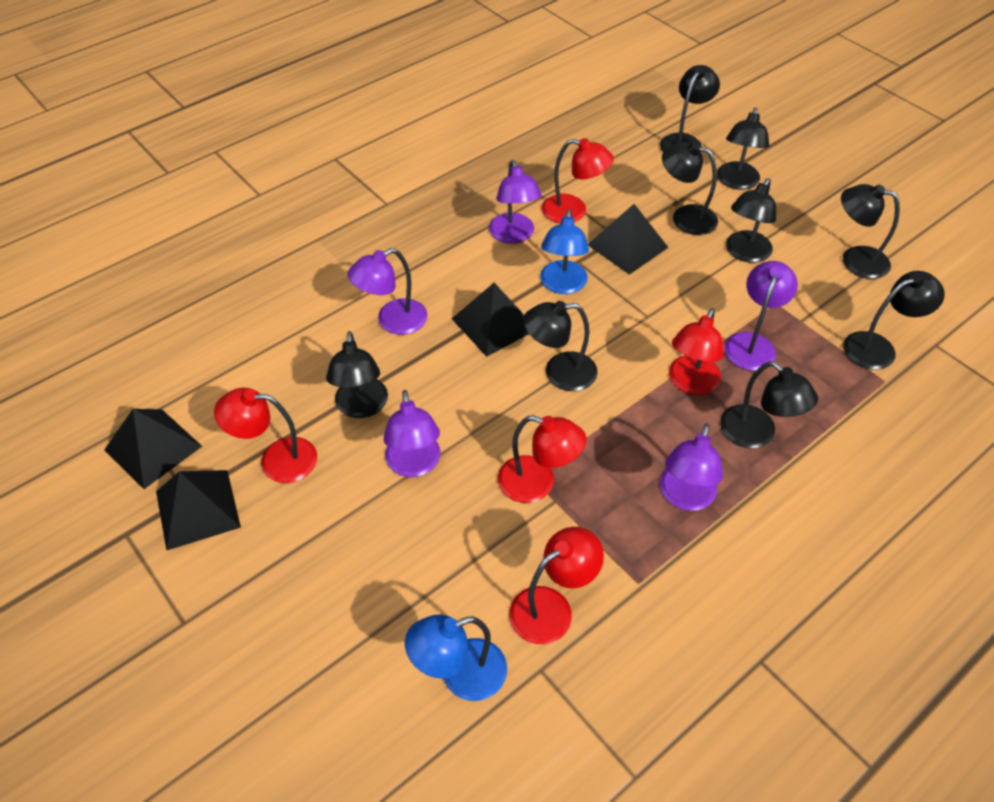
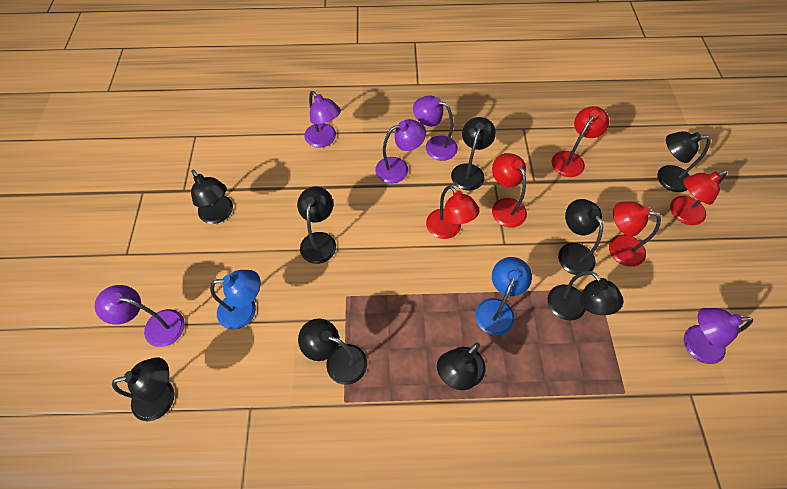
black pyramid: 4 -> 0

